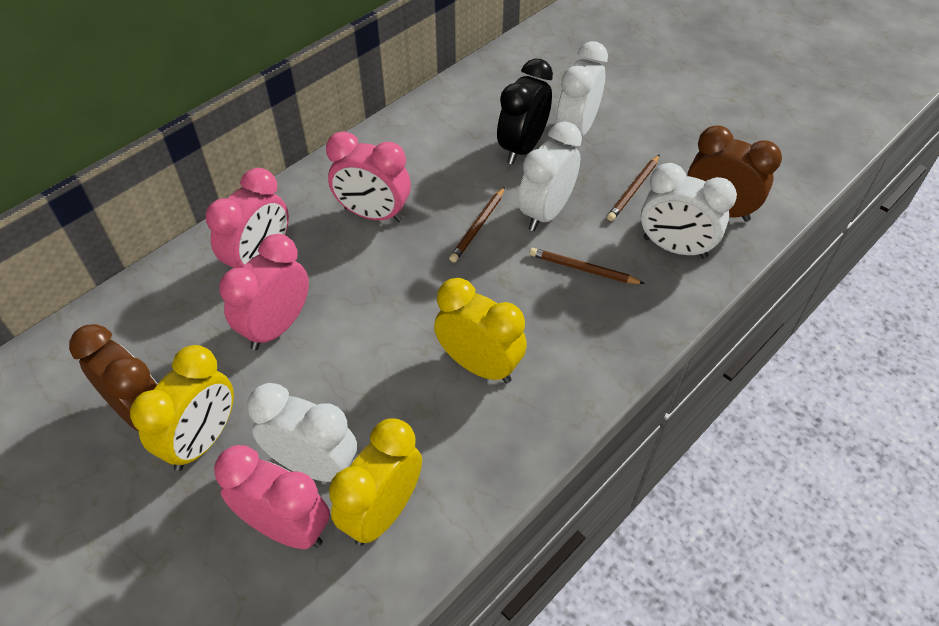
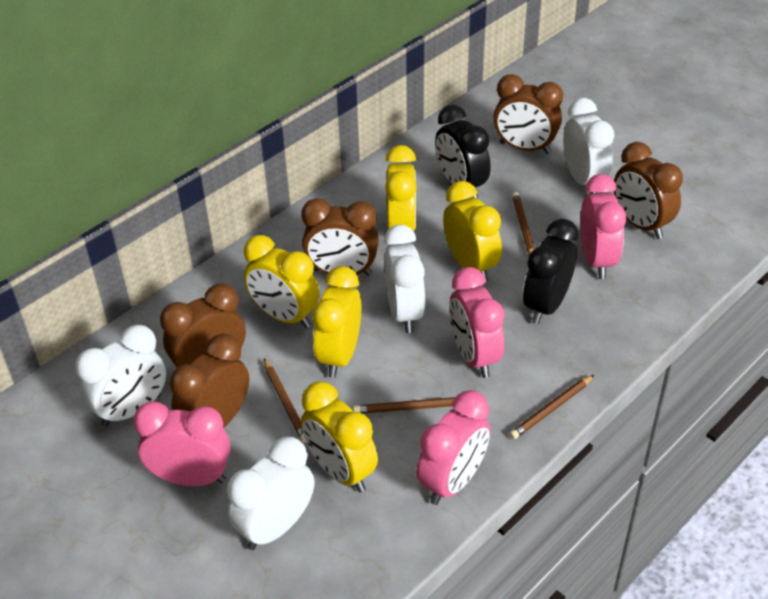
black clock: 1 -> 2
brown clock: 2 -> 5
brown pencil: 3 -> 4
yellow clock: 3 -> 5

